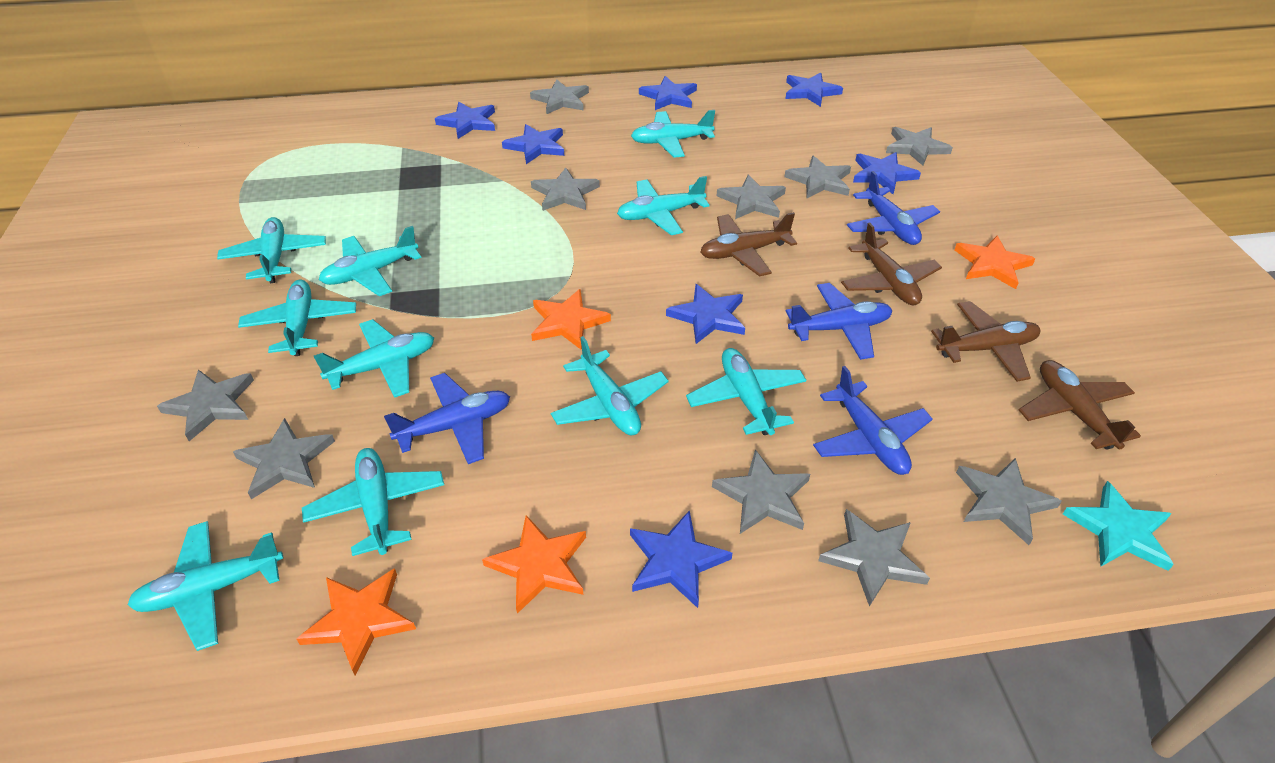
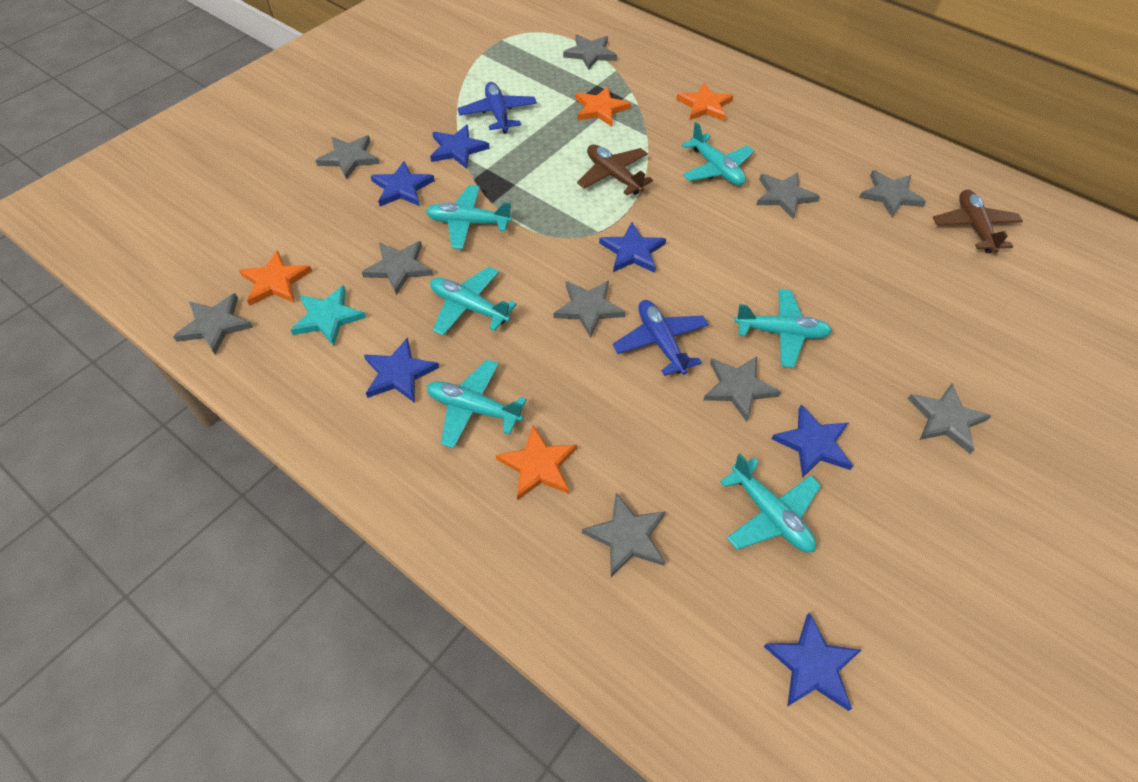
blue plane: 4 -> 2
blue star: 7 -> 6
brown plane: 4 -> 2
turquoise plane: 10 -> 6

